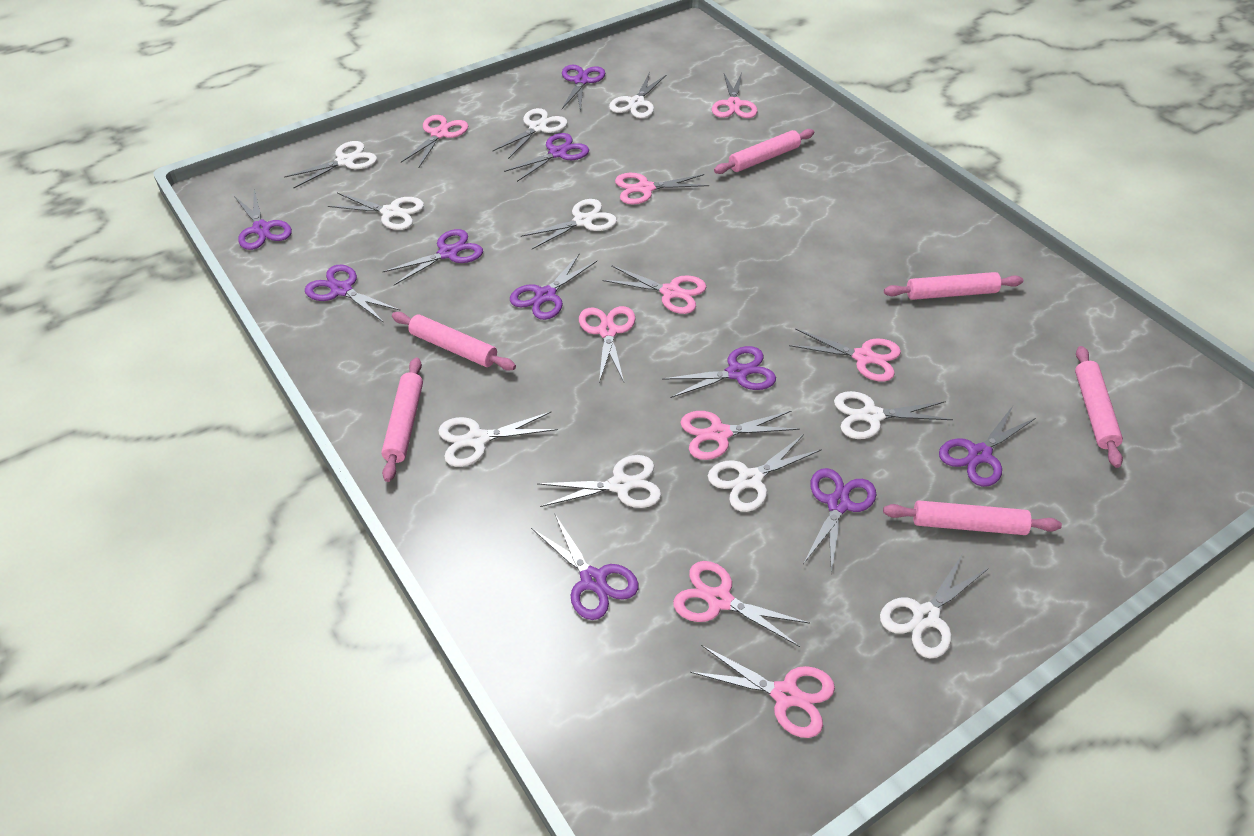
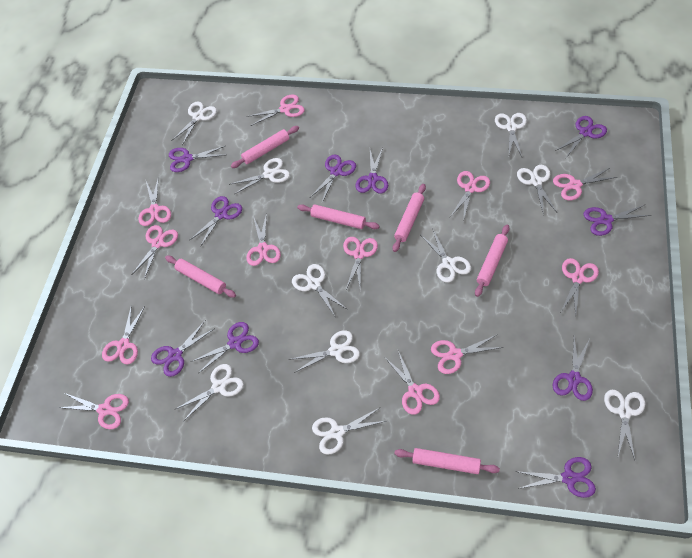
pink scissors: 9 -> 12

